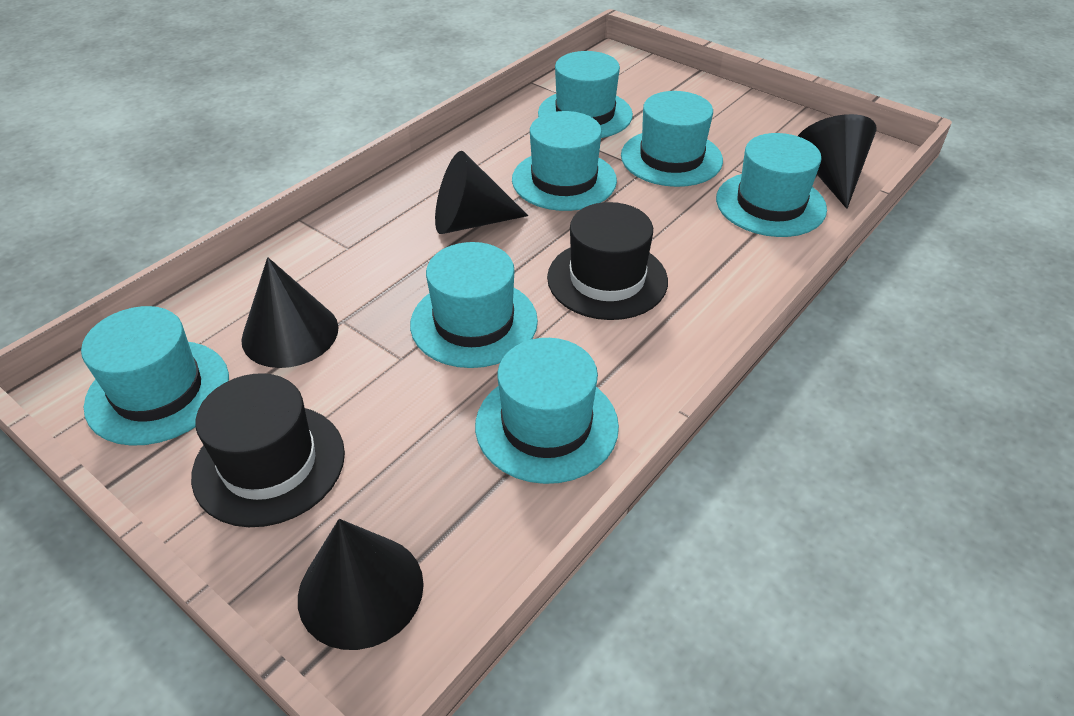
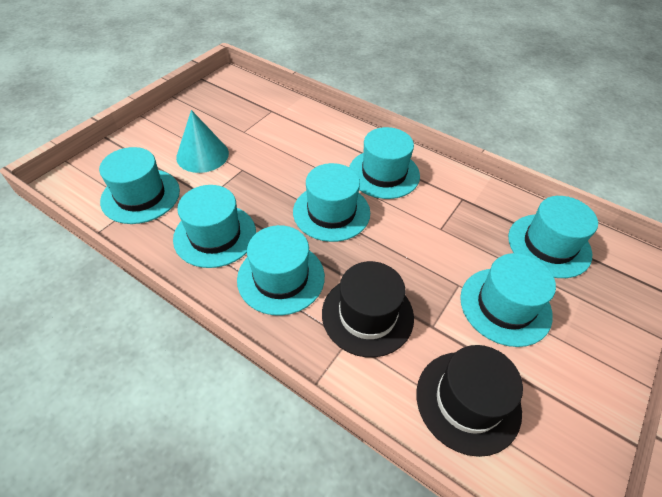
black cone: 4 -> 0
turquoise cone: 0 -> 1

